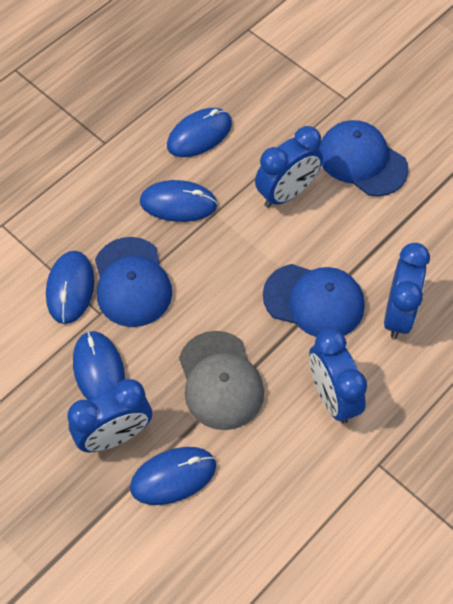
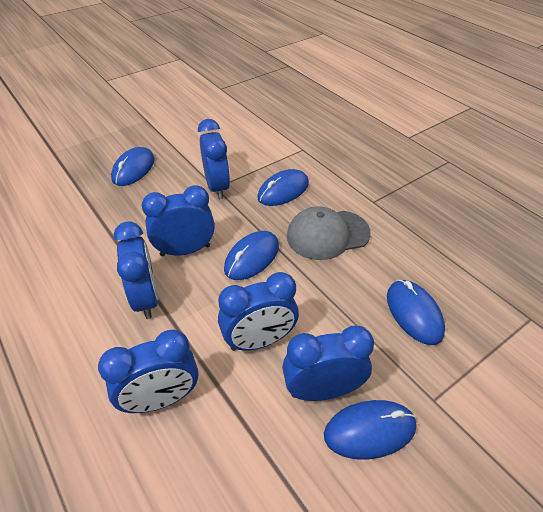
blue cap: 3 -> 0
blue clock: 4 -> 6

